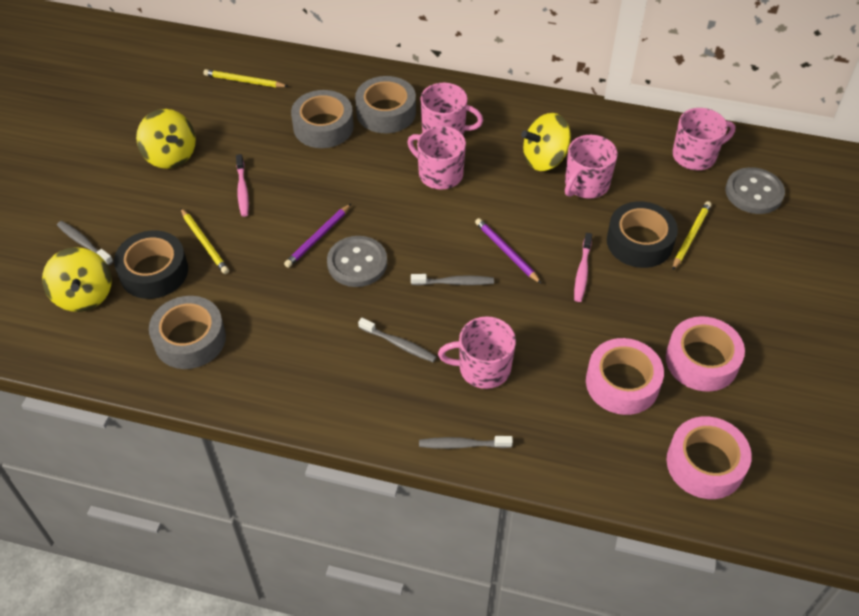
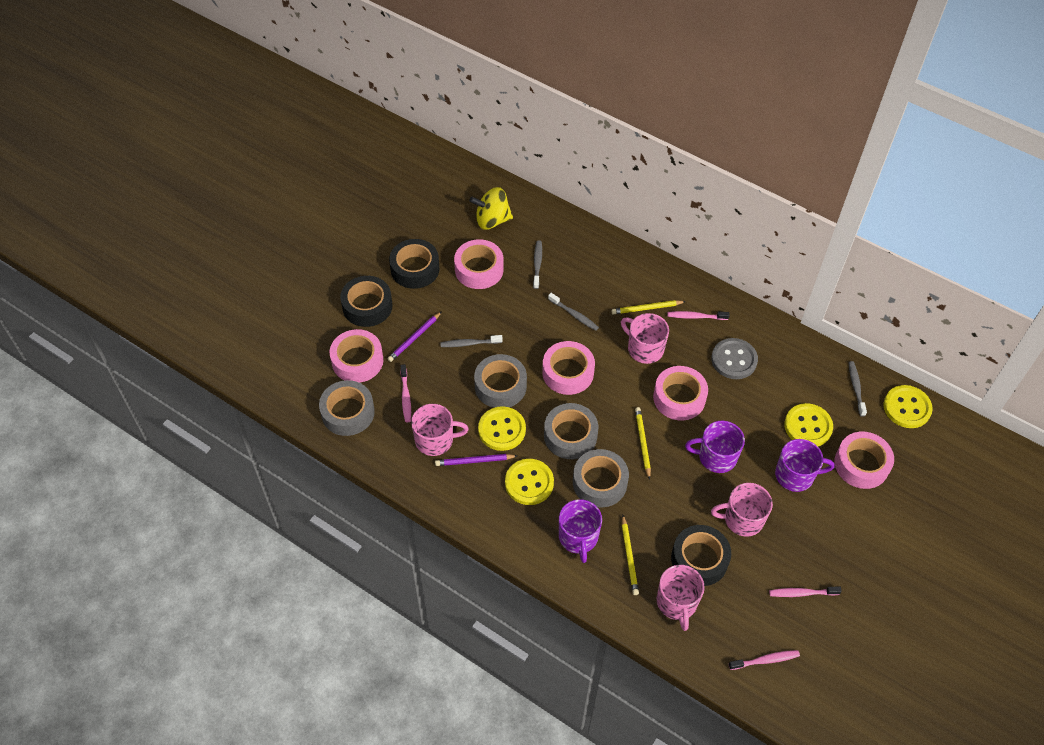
black tape: 2 -> 3
grey button: 2 -> 1
grey tape: 3 -> 4
pink mug: 5 -> 4
pink tape: 3 -> 5
pink toothbrush: 2 -> 4
purple mug: 0 -> 3
yellow button: 0 -> 4
yellow spinning top: 3 -> 1

